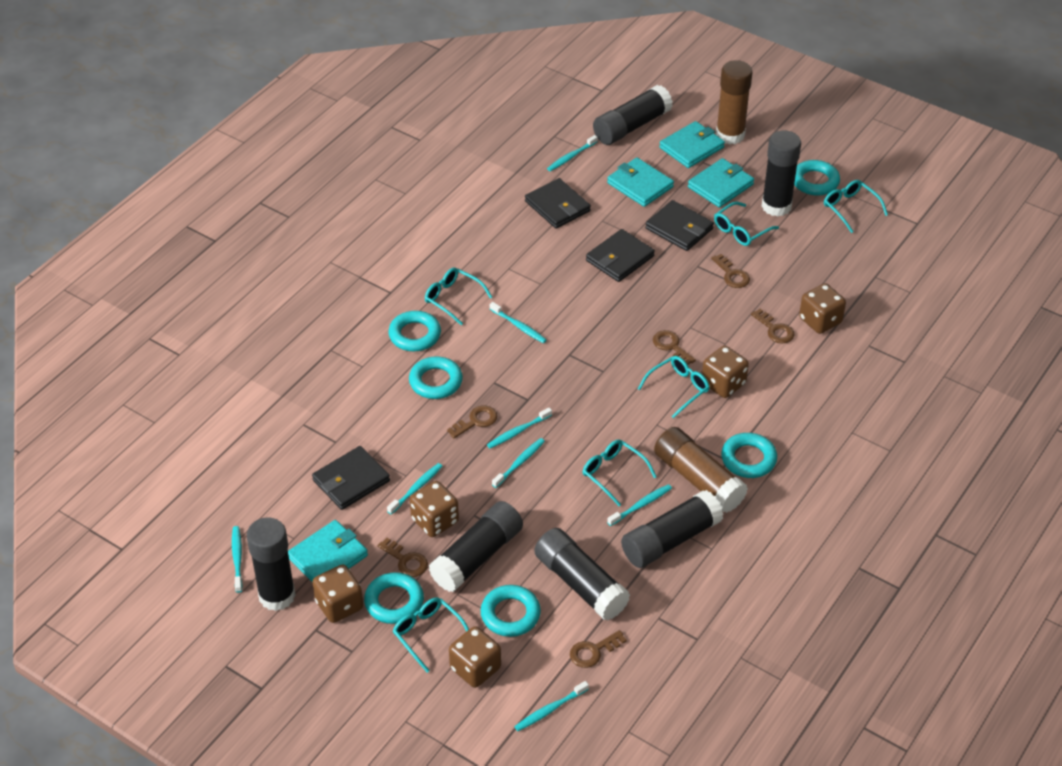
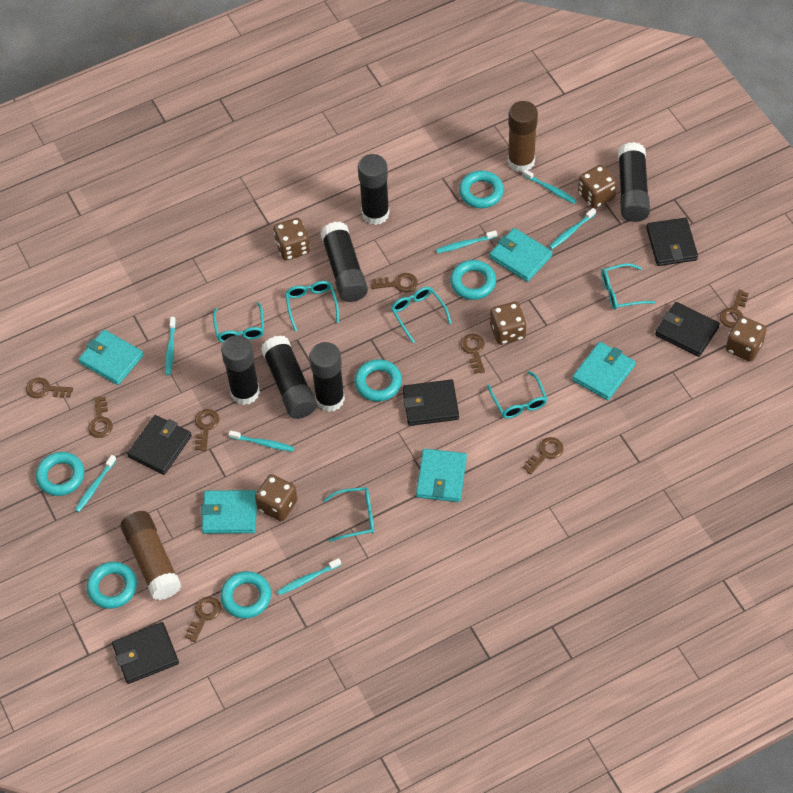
black wallet: 4 -> 5
brown key: 6 -> 8
turquoise toothbrush: 8 -> 7
turquoise wallet: 4 -> 5

